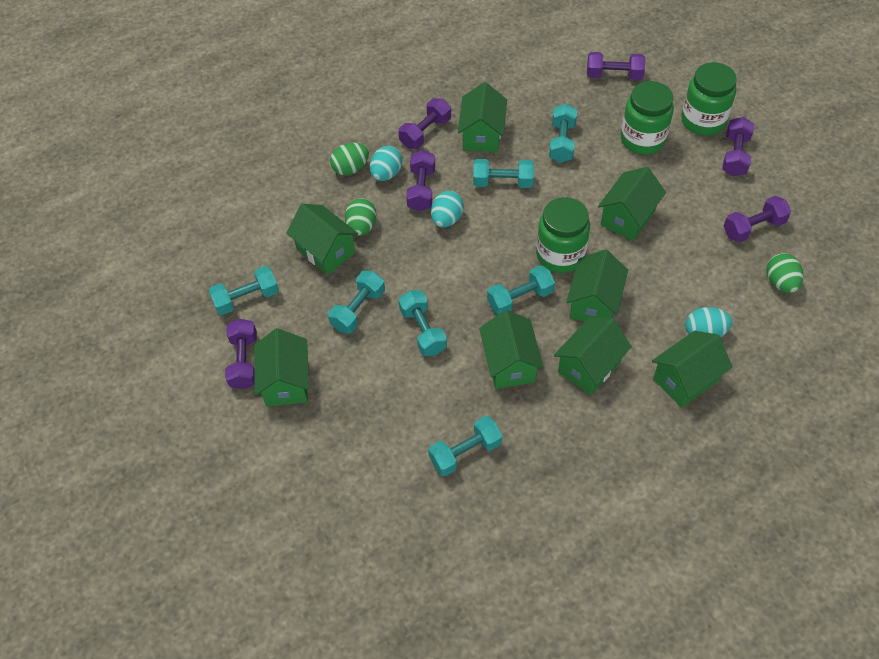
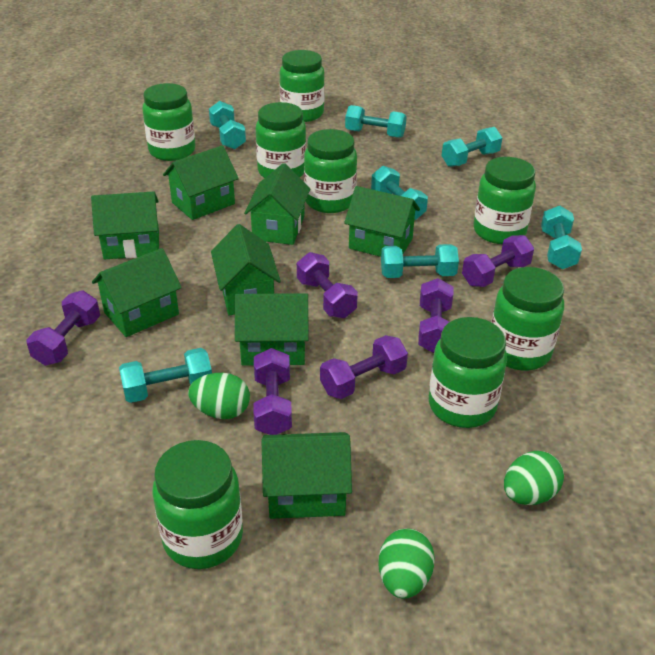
green jar: 3 -> 8
turquoise egg: 3 -> 0

